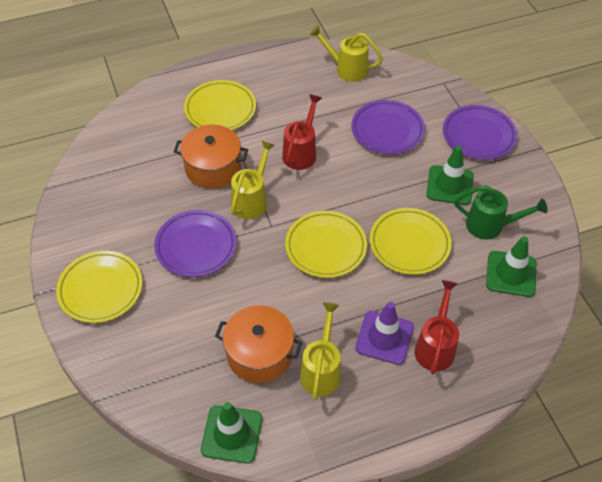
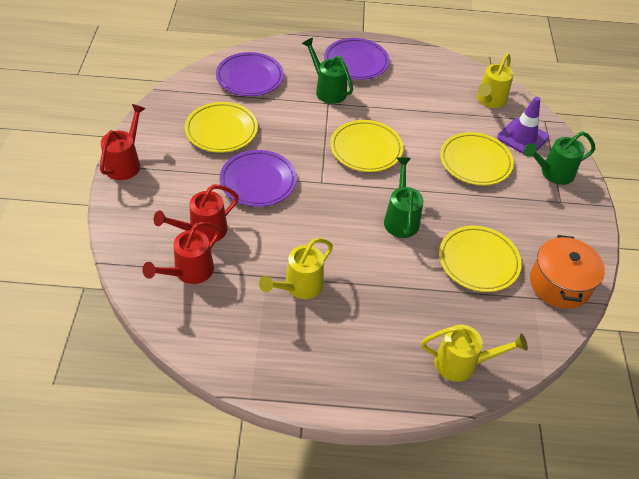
green traffic cone: 3 -> 0
green watering can: 1 -> 3
orange pot: 2 -> 1
red watering can: 2 -> 3

